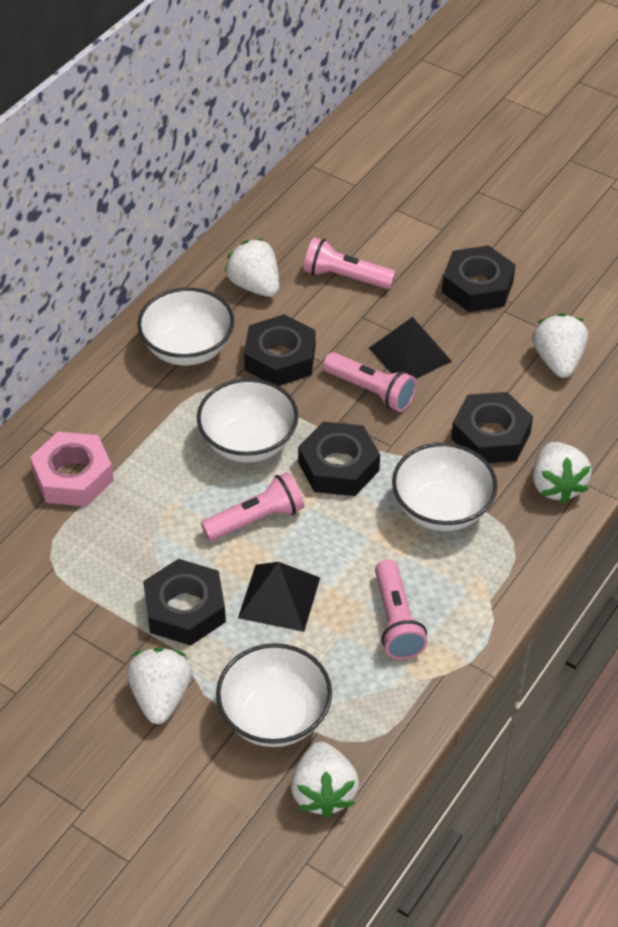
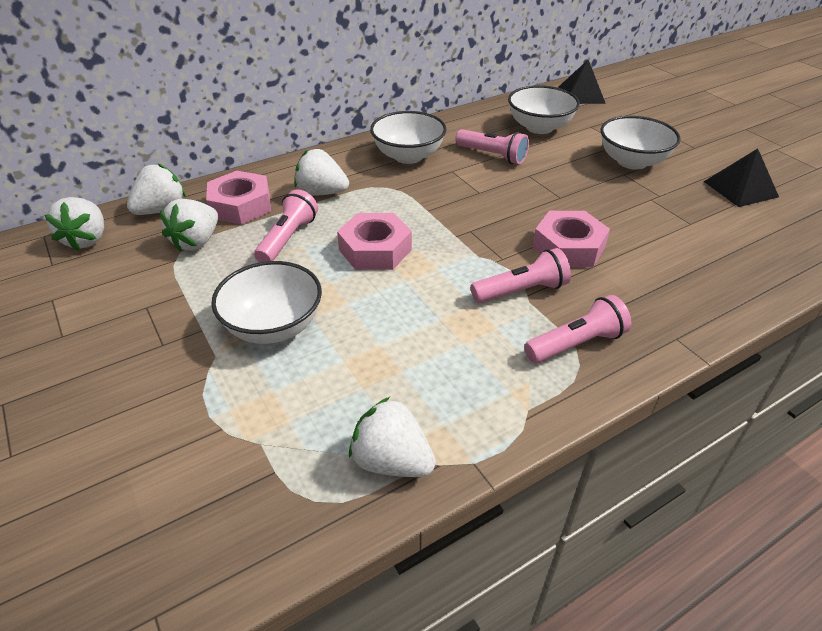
black nut: 5 -> 0
pink nut: 1 -> 3

